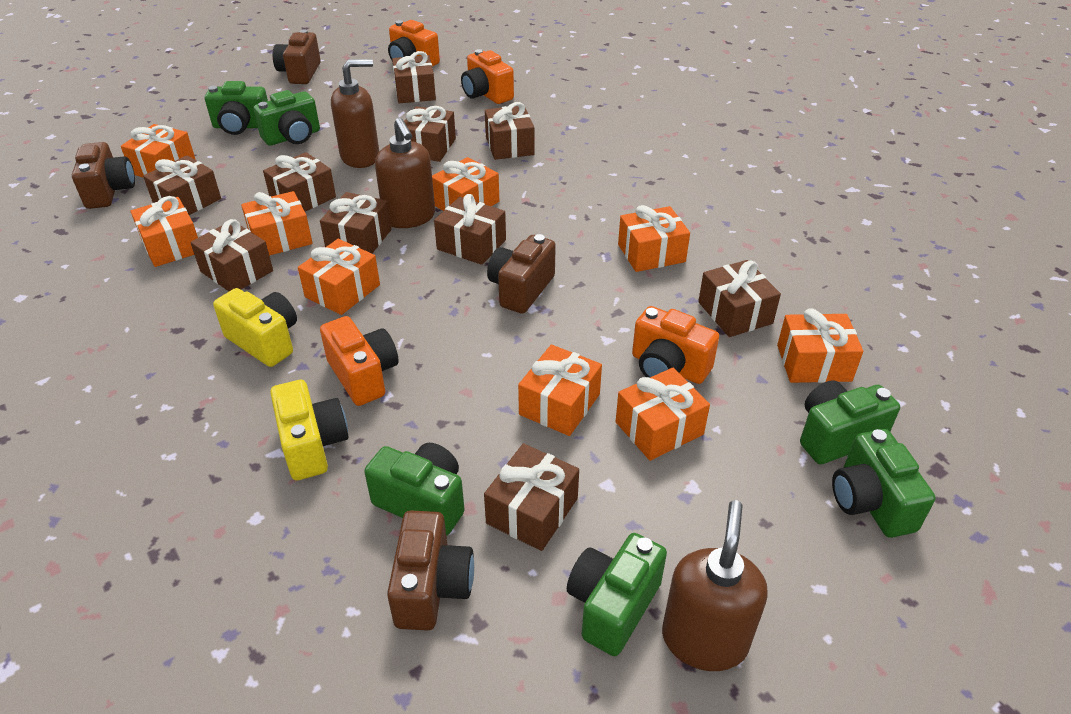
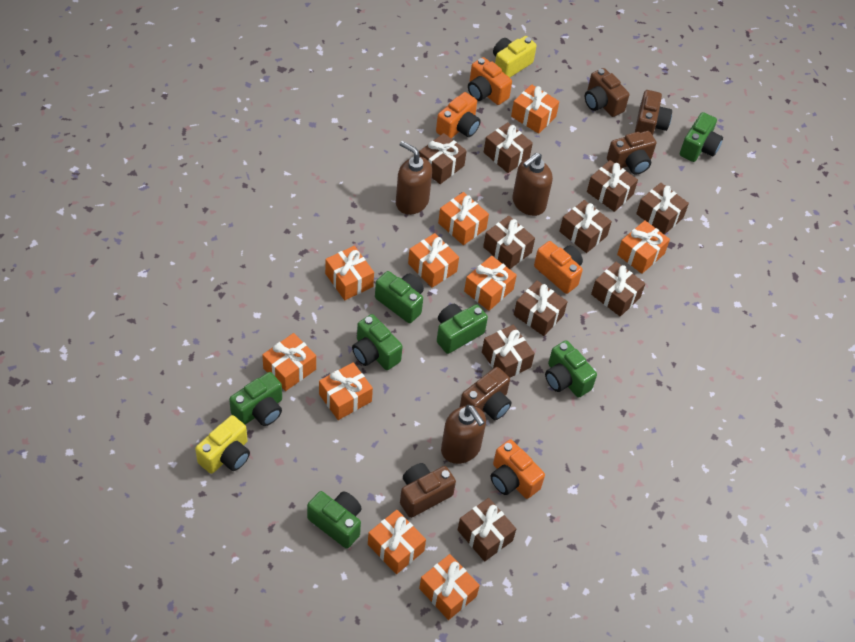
brown camera: 4 -> 5
green camera: 6 -> 7
orange gift: 9 -> 10

